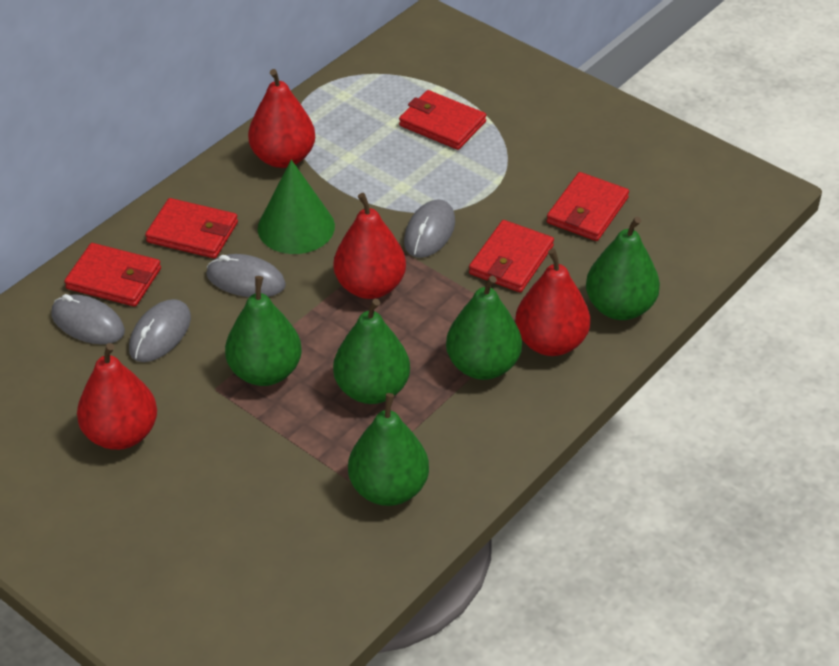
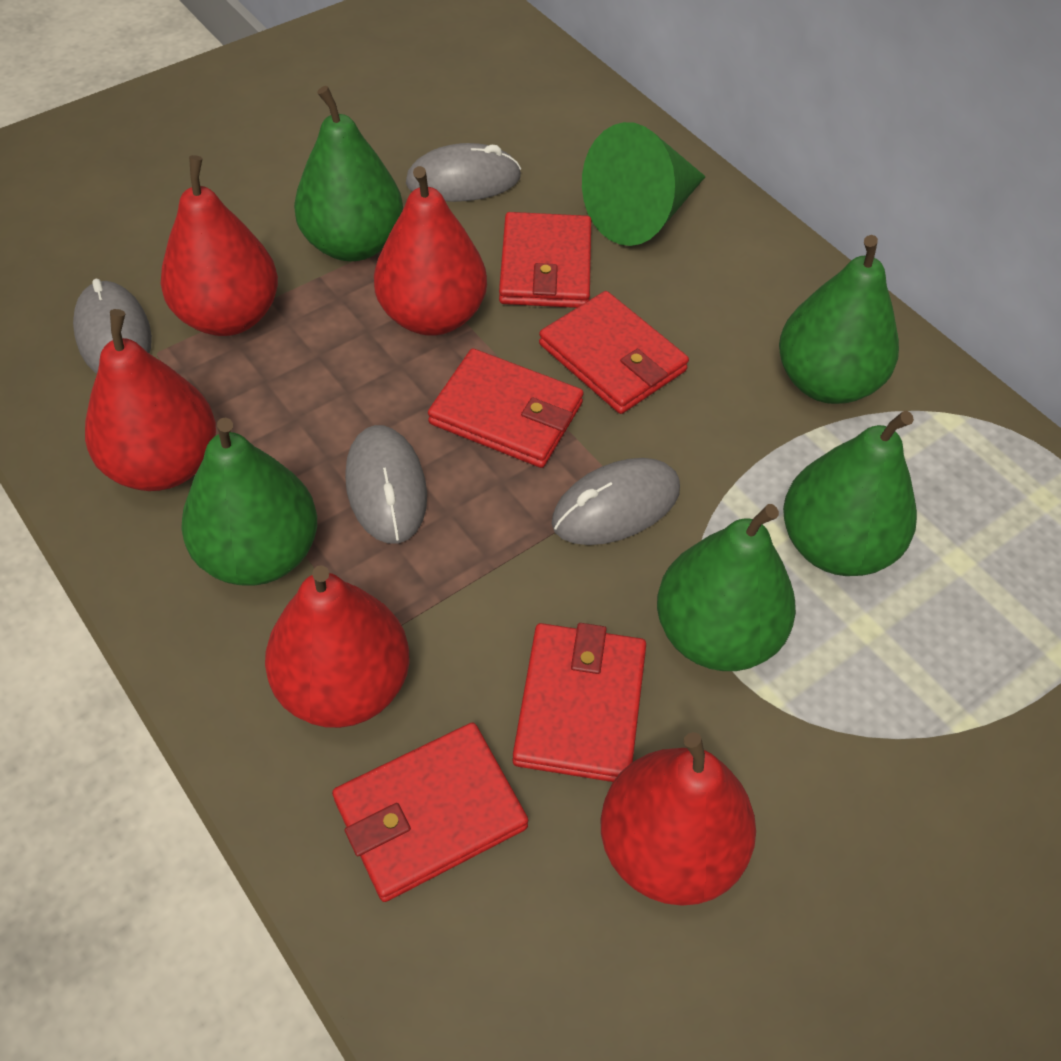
red pear: 4 -> 5

